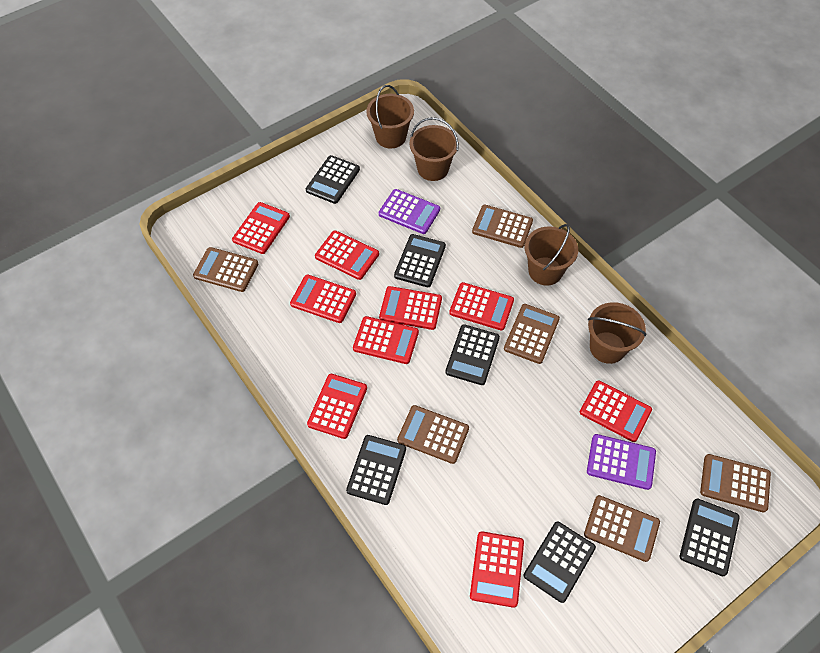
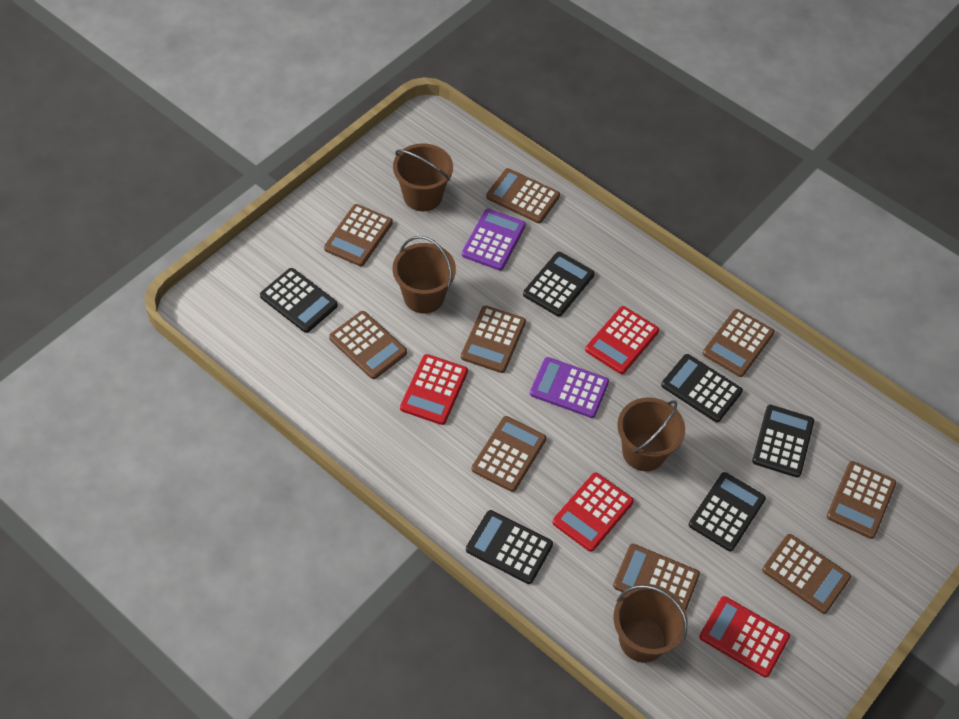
brown calculator: 6 -> 9
red calculator: 9 -> 4

